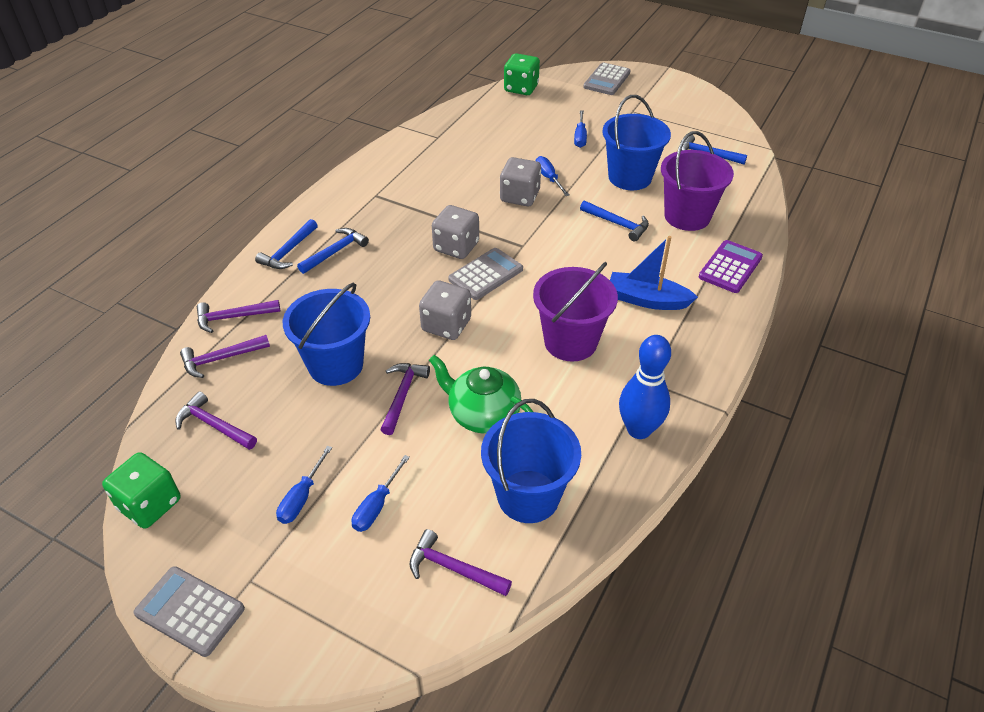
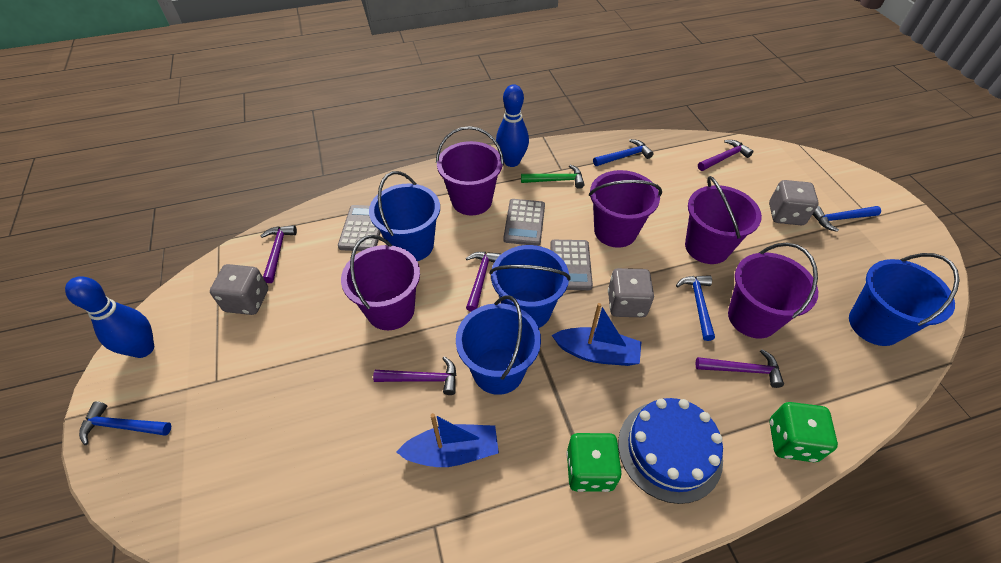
blue boat: 1 -> 2
blue bowling pin: 1 -> 2
blue bucket: 3 -> 4
blue cake: 0 -> 1
blue screwdriver: 4 -> 0
green hammer: 0 -> 1
green teapot: 1 -> 0
purple bucket: 2 -> 5
purple calculator: 1 -> 0

